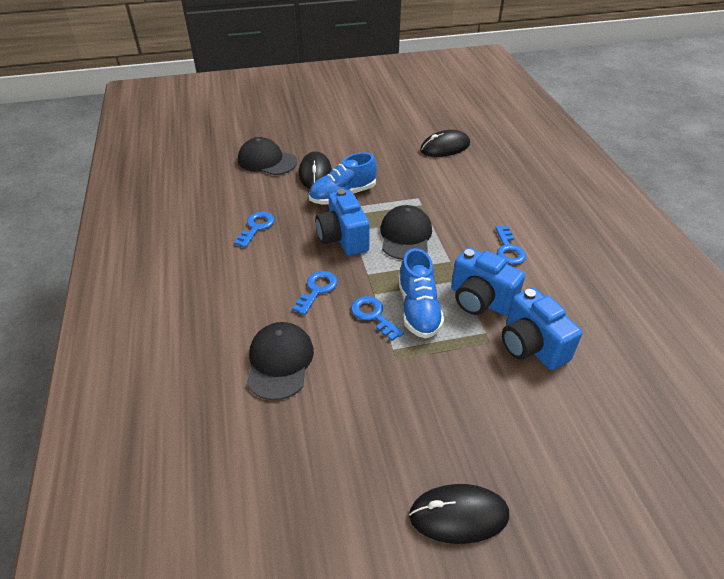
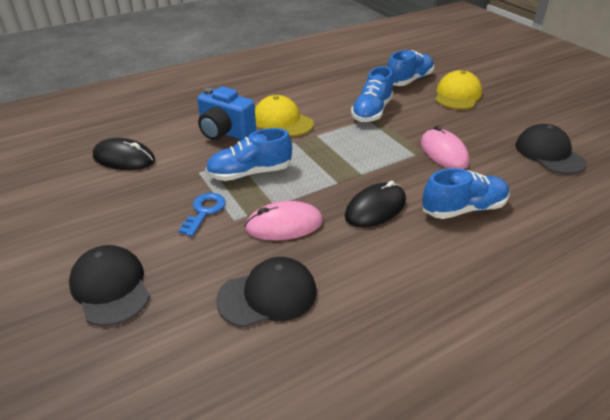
black mouse: 3 -> 2
blue camera: 3 -> 1
blue key: 4 -> 1
blue shoe: 2 -> 4
pink mouse: 0 -> 2
yellow cap: 0 -> 2

